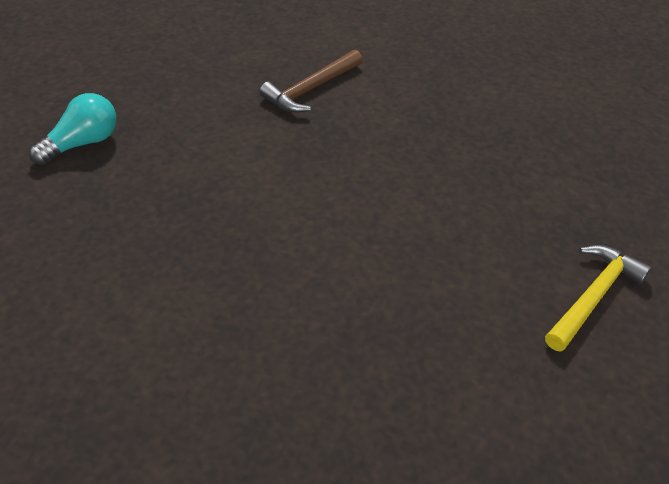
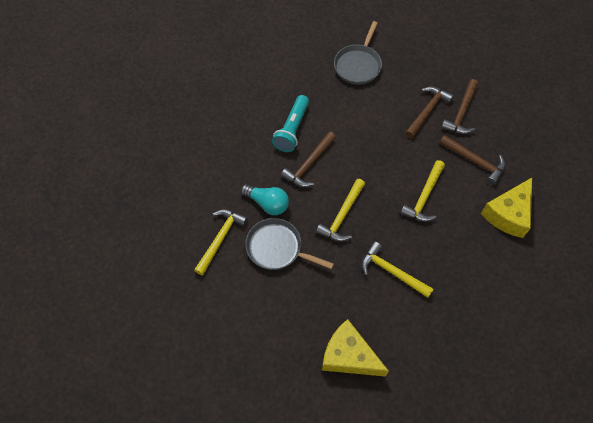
brown hammer: 1 -> 4
grey pan: 0 -> 2
turquoise flashlight: 0 -> 1
yellow cheese: 0 -> 2
yellow hammer: 1 -> 4

